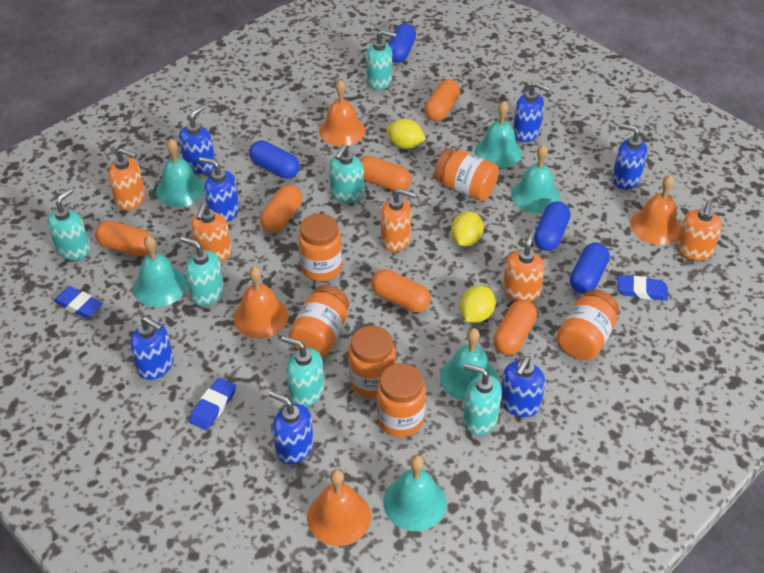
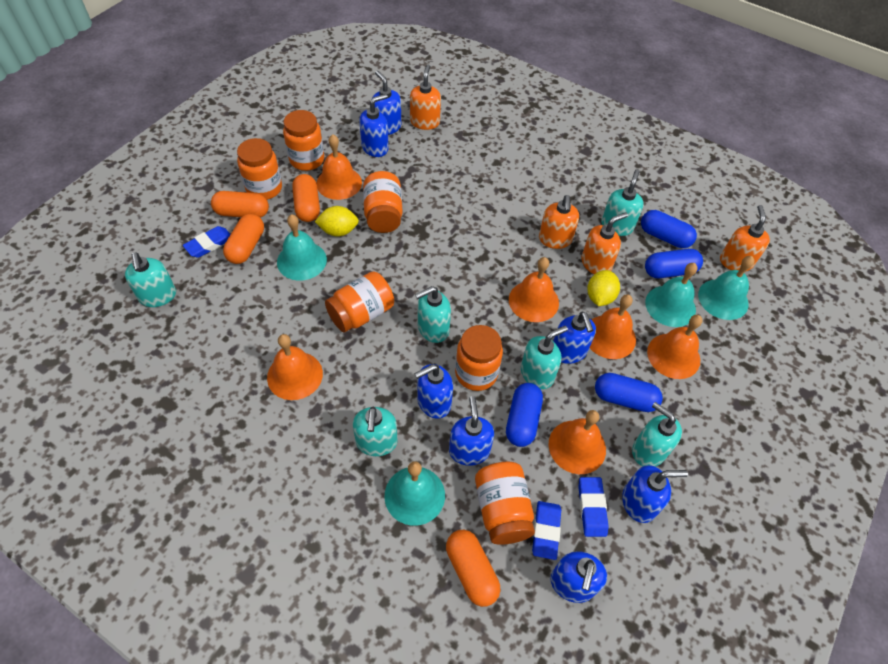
orange bell: 4 -> 6
orange capsule: 6 -> 4
orange soap dispenser: 5 -> 4
turquoise bell: 6 -> 4
yellow lemon: 3 -> 2

